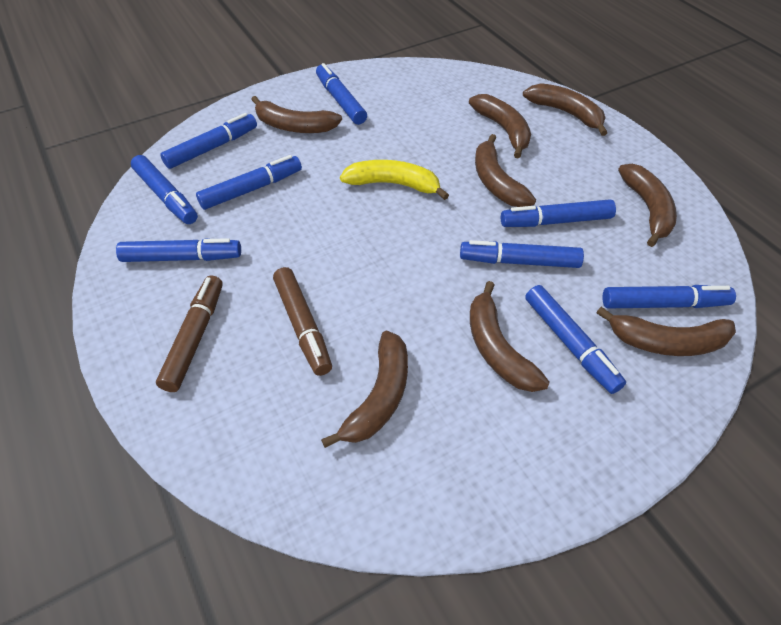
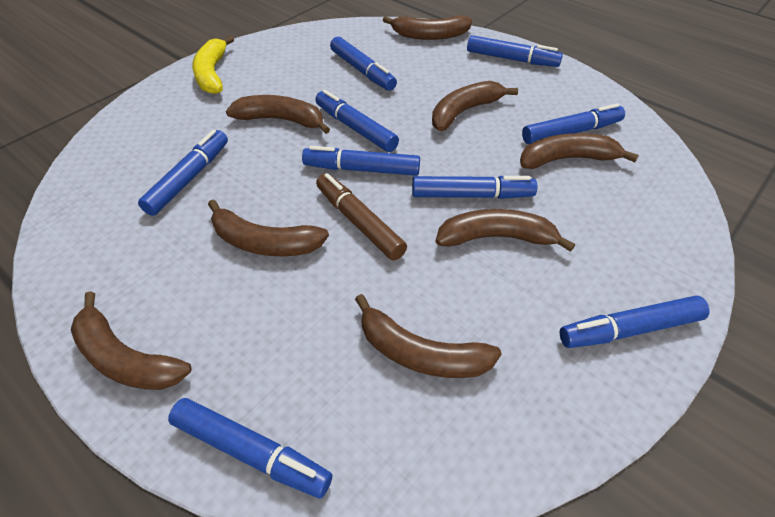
brown marker: 2 -> 1

